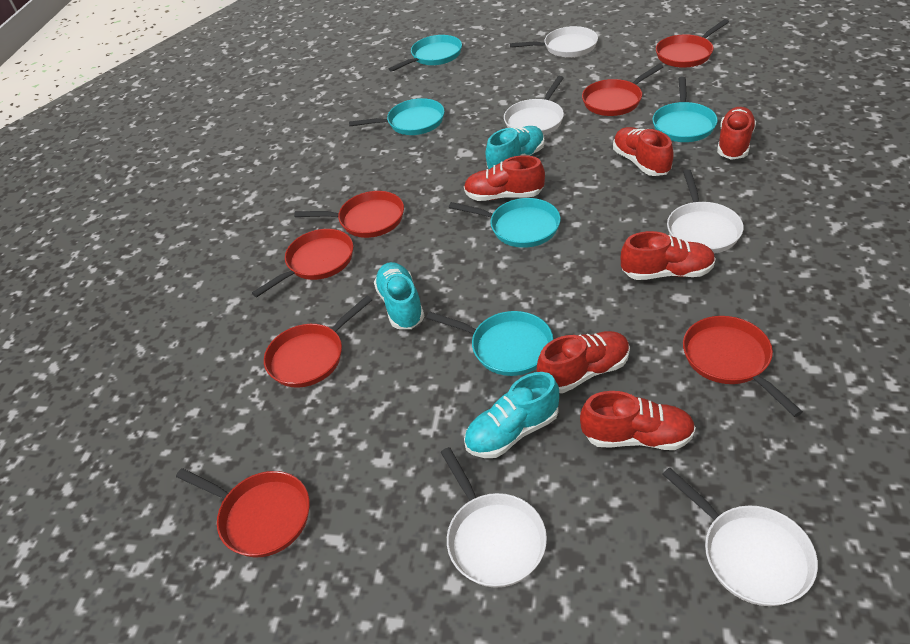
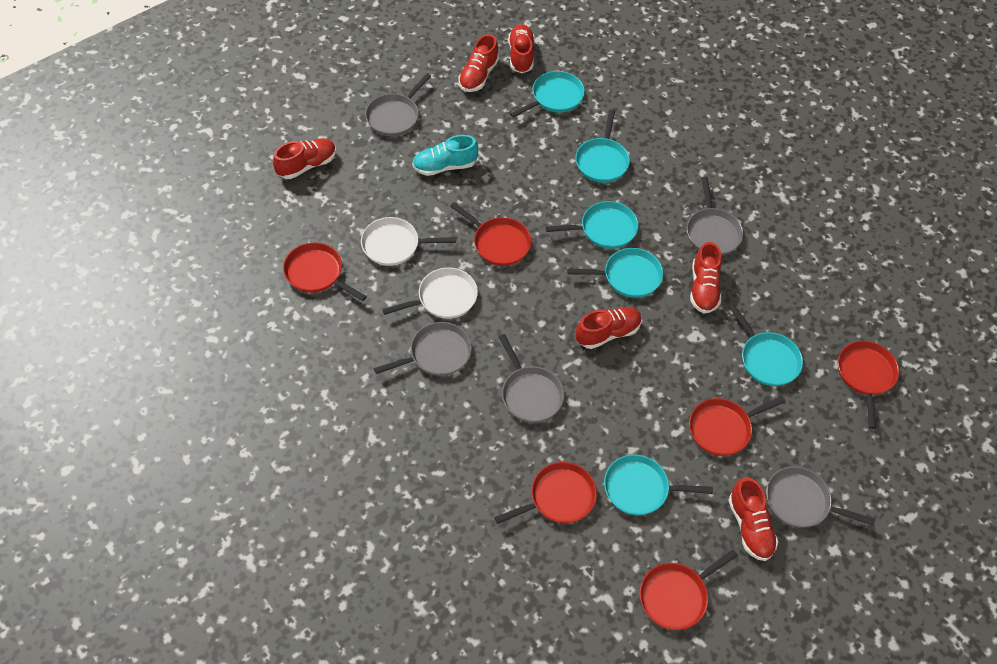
grey pan: 0 -> 5
red pan: 7 -> 6
turquoise pan: 5 -> 6
turquoise shoe: 3 -> 1
white pan: 5 -> 2

